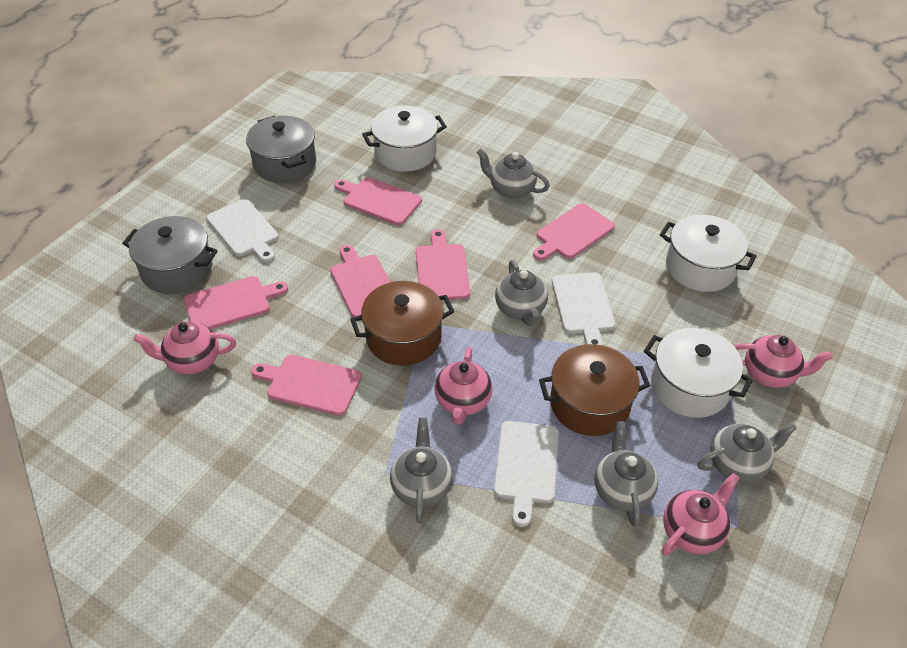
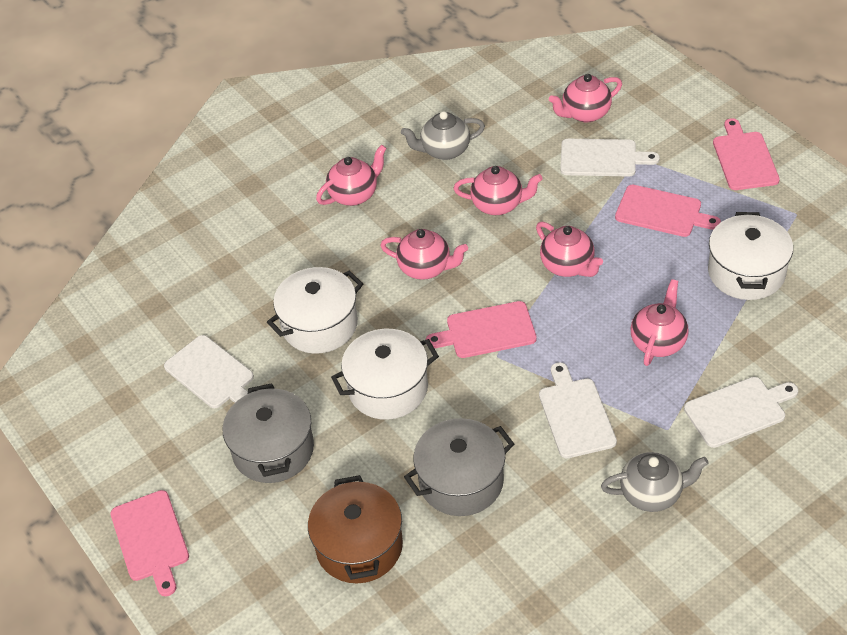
brown pot: 2 -> 1
grey teapot: 5 -> 2
pink cutting board: 6 -> 4
pink teapot: 4 -> 6
white cutting board: 3 -> 4

